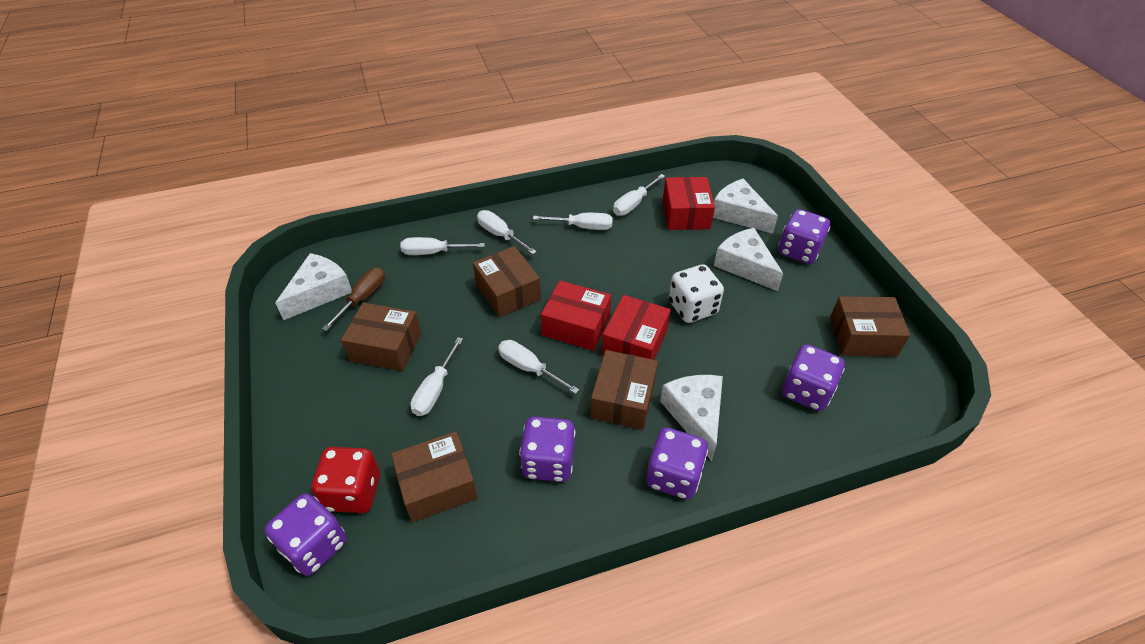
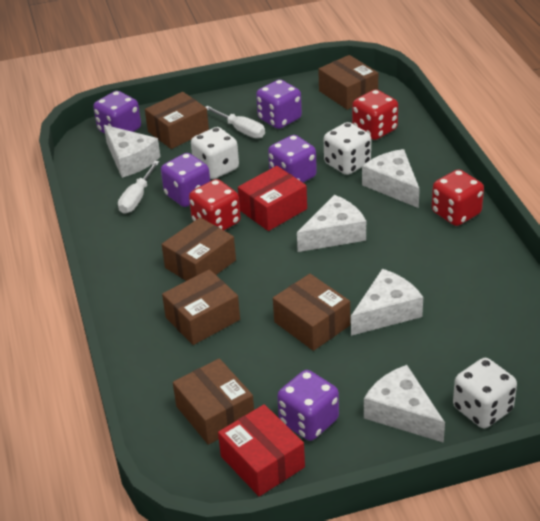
brown box: 5 -> 6
brown screwdriver: 1 -> 0
red box: 3 -> 2
red dice: 1 -> 3
white cheese: 4 -> 5
white dice: 1 -> 3
white screwdriver: 6 -> 2

